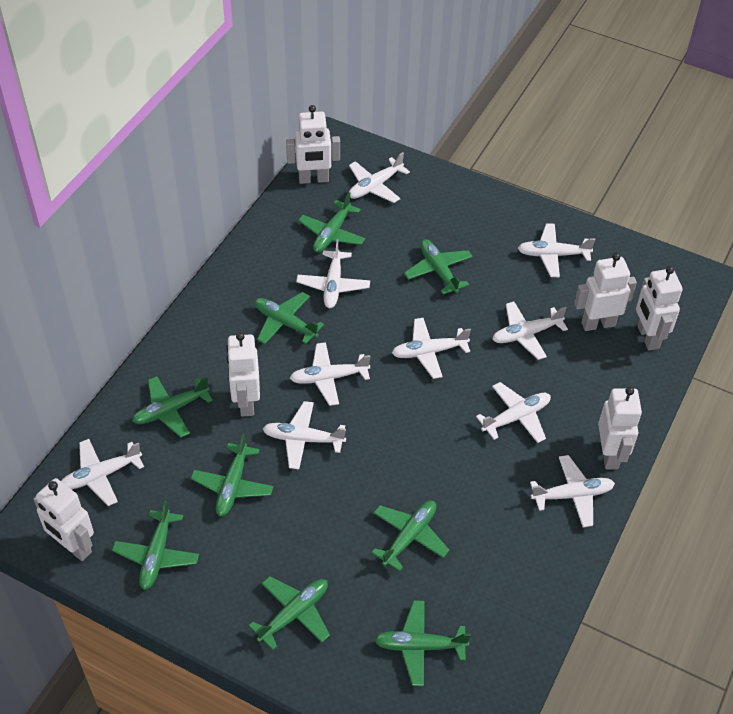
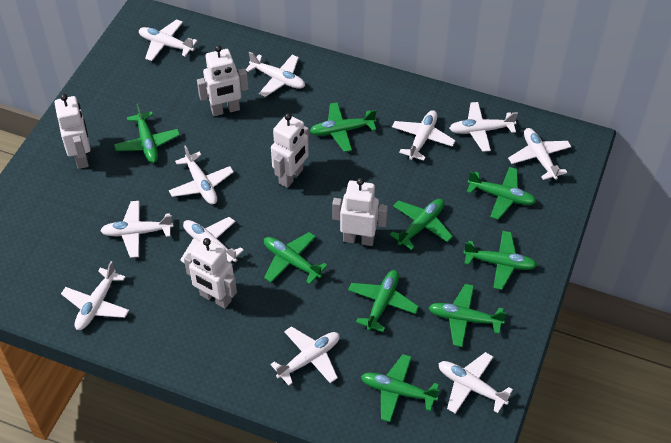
white plane: 10 -> 11
white robot: 6 -> 5

